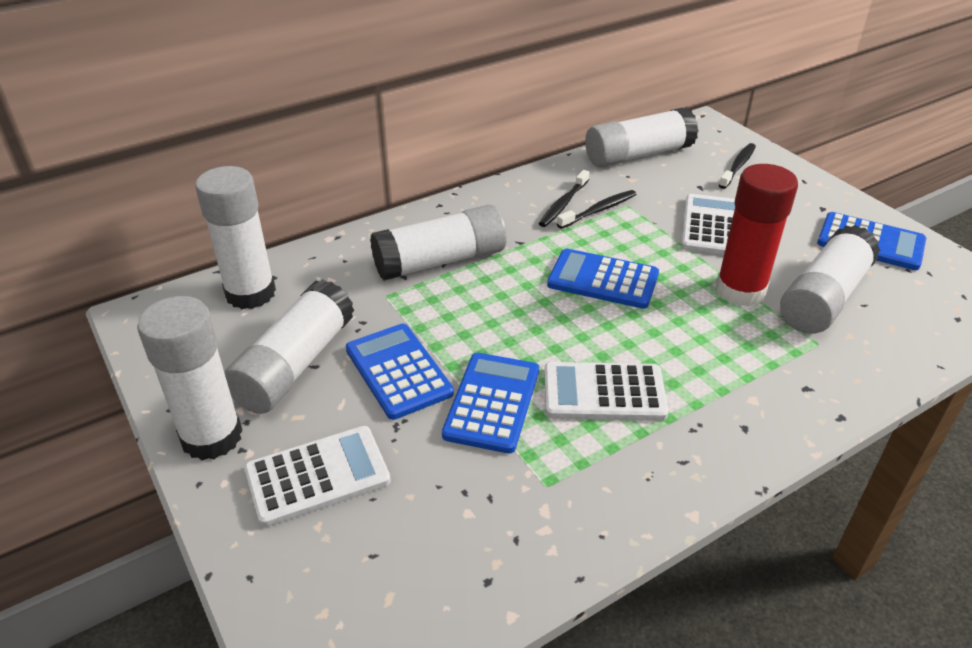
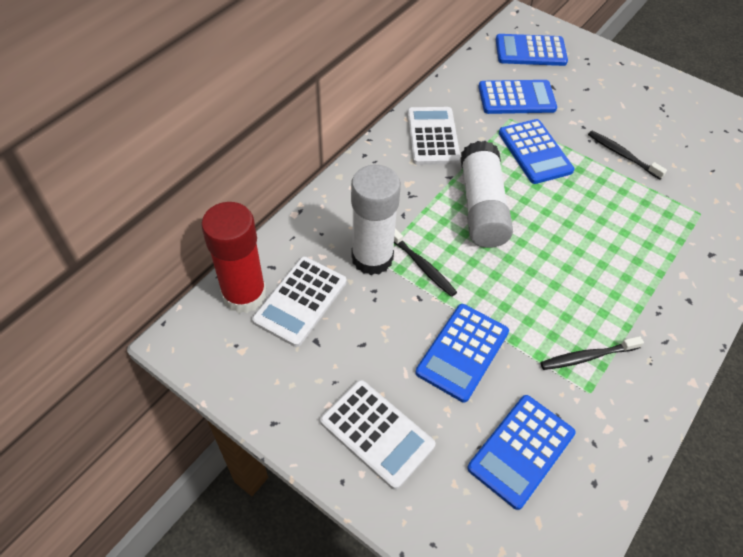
blue calculator: 4 -> 5
white glue stick: 6 -> 2

